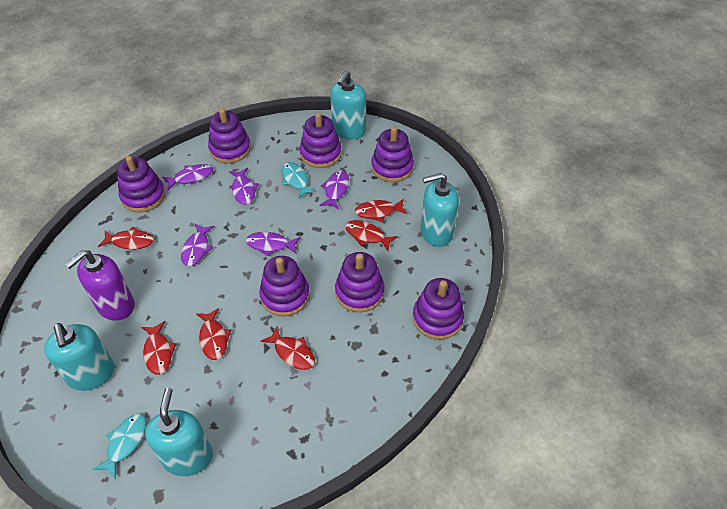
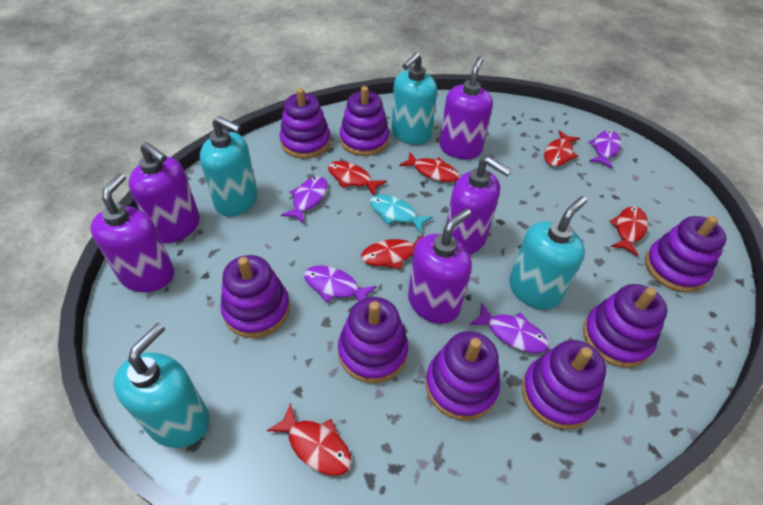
purple fish: 5 -> 4
purple soap dispenser: 1 -> 5
purple stacking toy: 7 -> 8
turquoise fish: 2 -> 1

